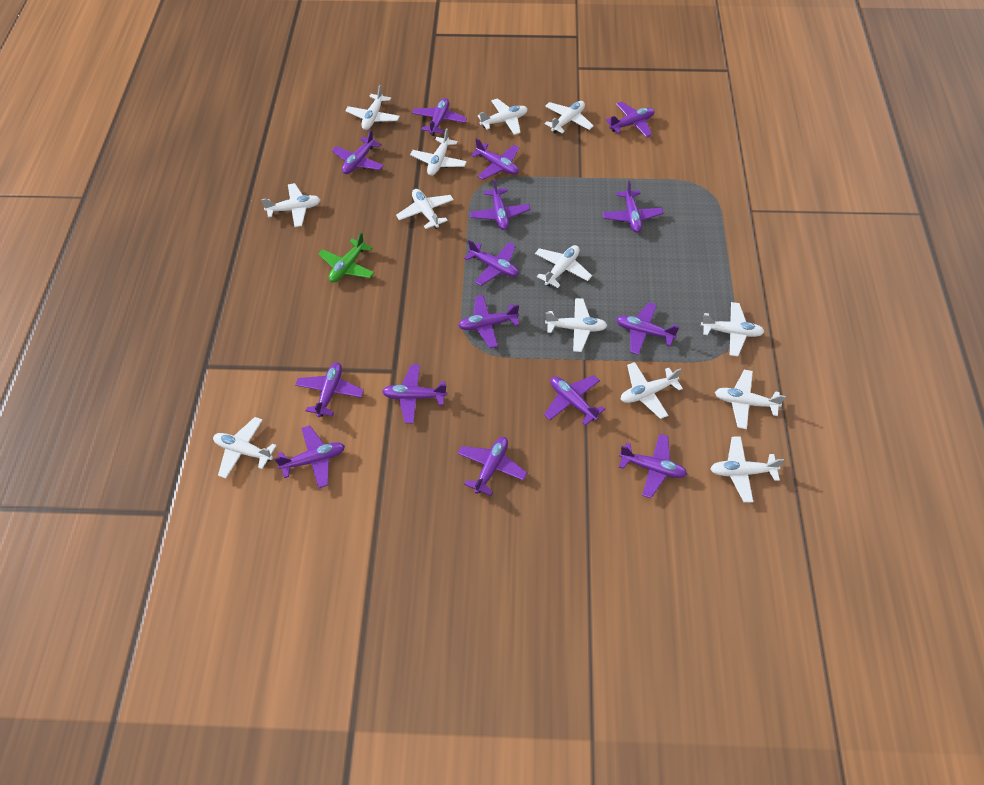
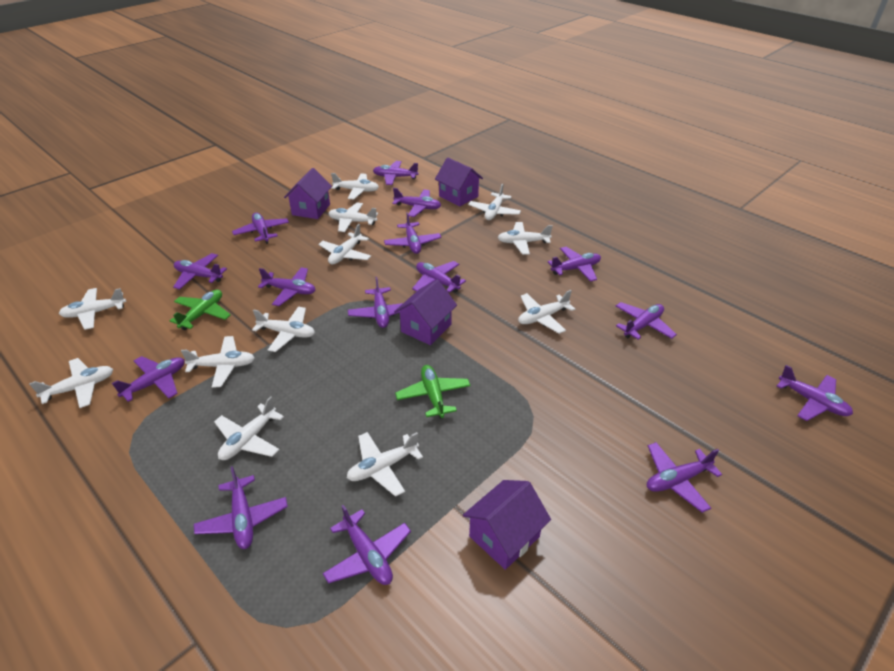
green plane: 1 -> 2
purple house: 0 -> 4
white plane: 13 -> 12

